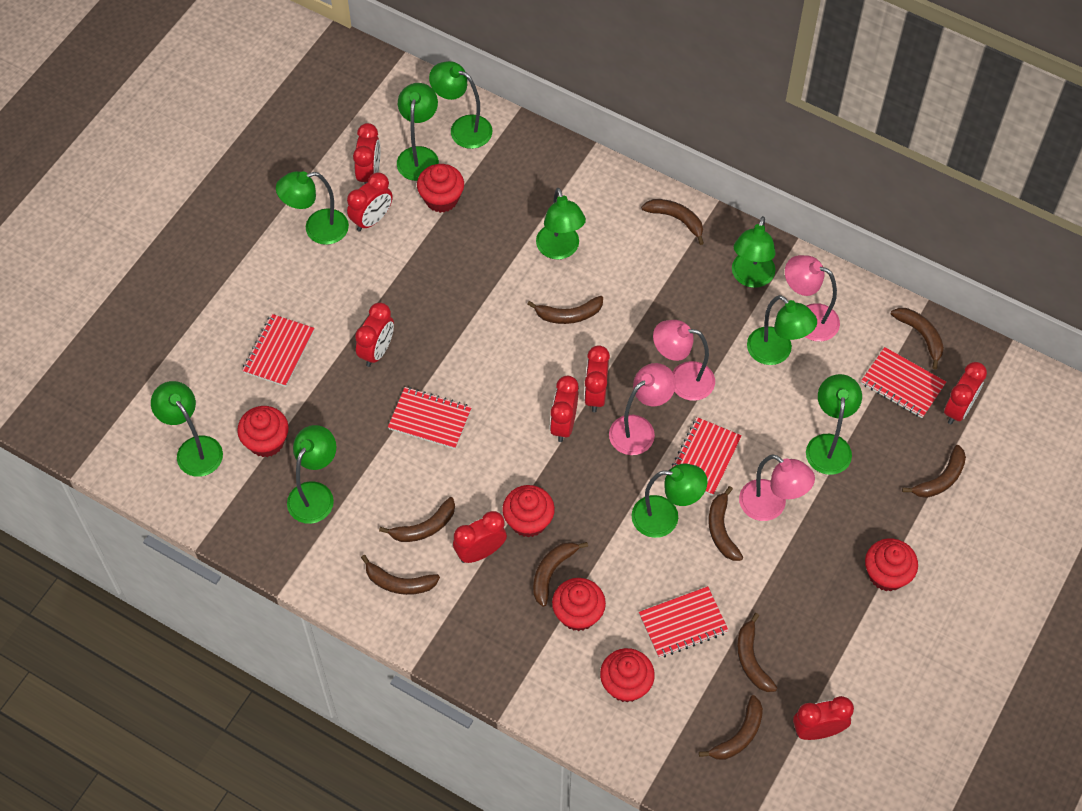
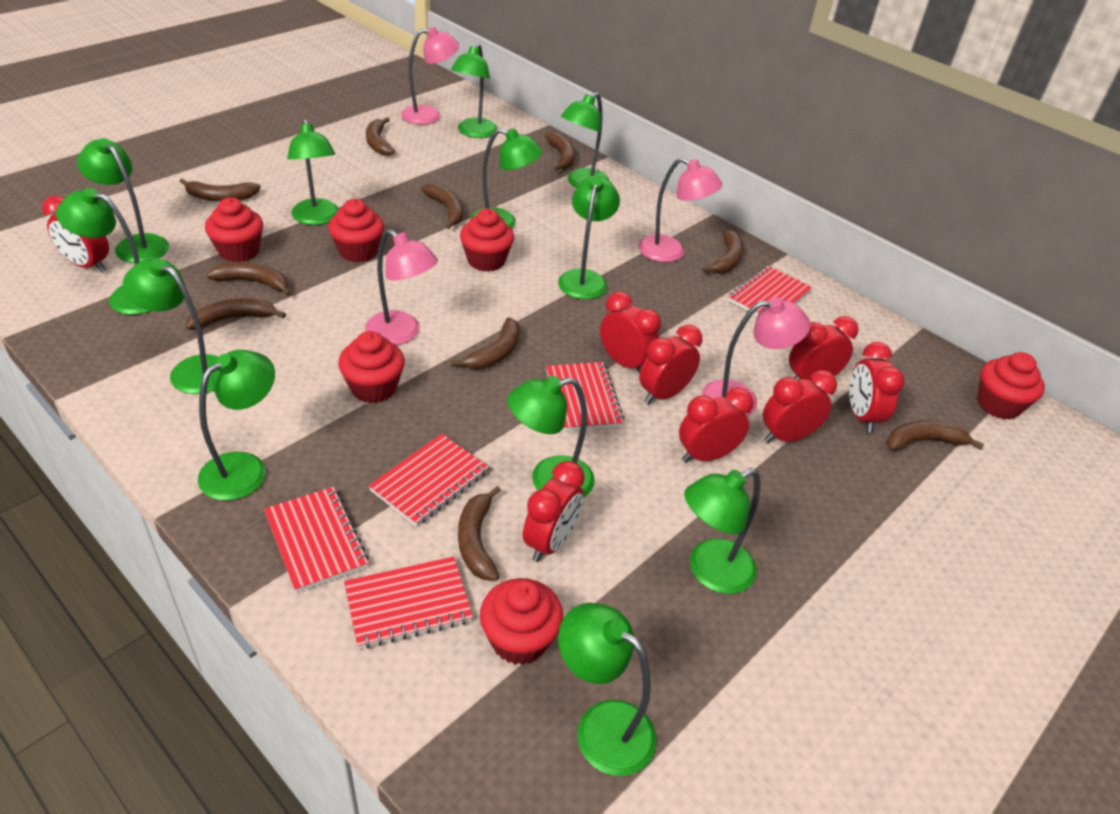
green lamp: 10 -> 12

